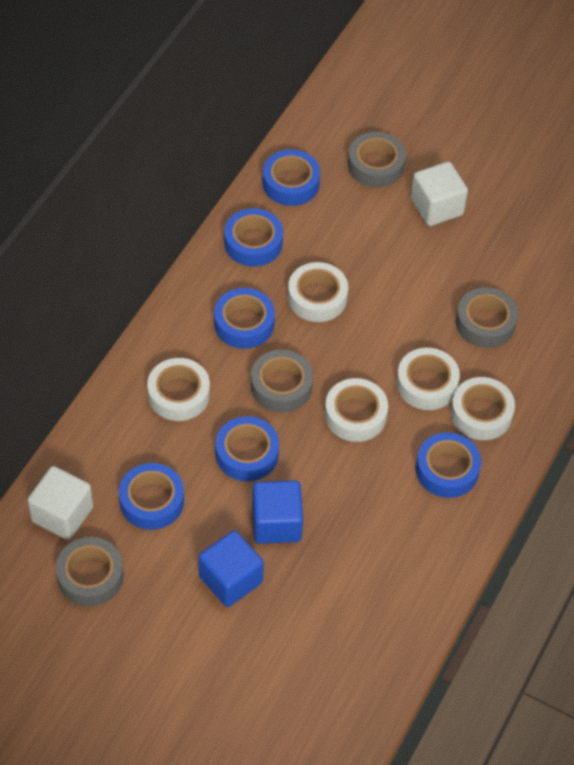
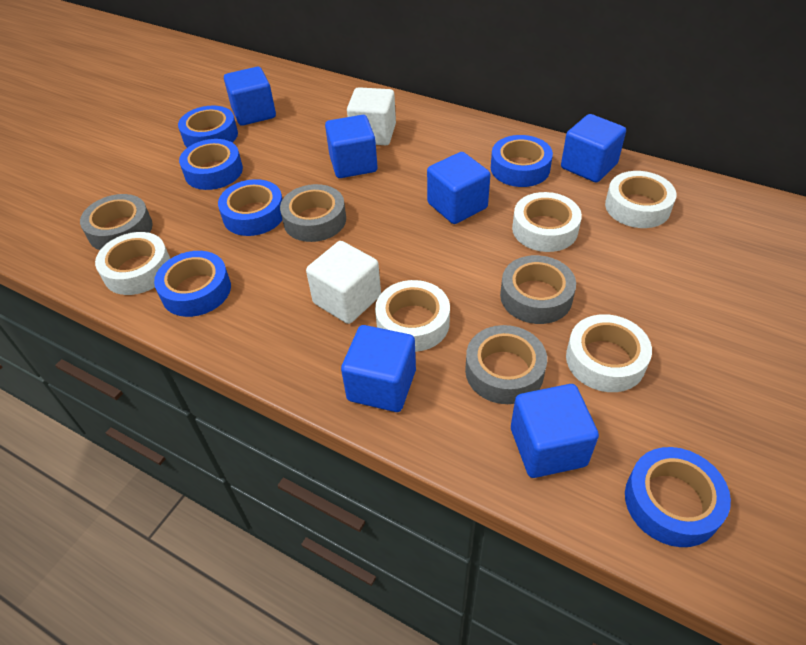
blue cube: 2 -> 6

